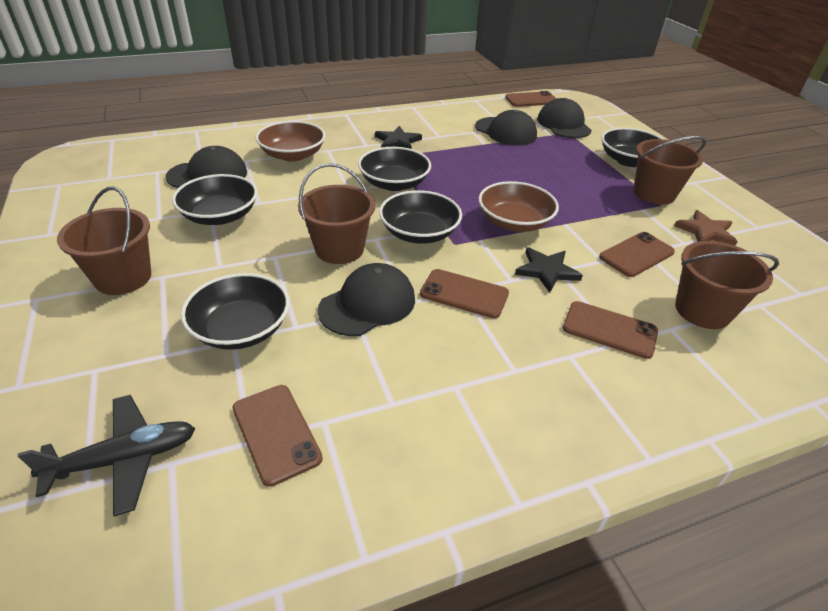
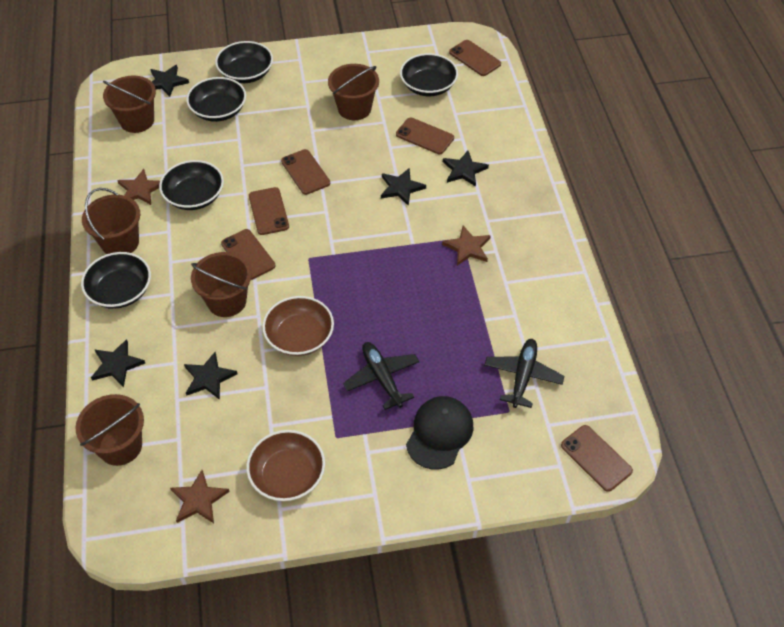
black cap: 4 -> 1
black plane: 1 -> 2
black star: 2 -> 5
brown bucket: 4 -> 5
brown phone: 5 -> 6
brown star: 1 -> 3

